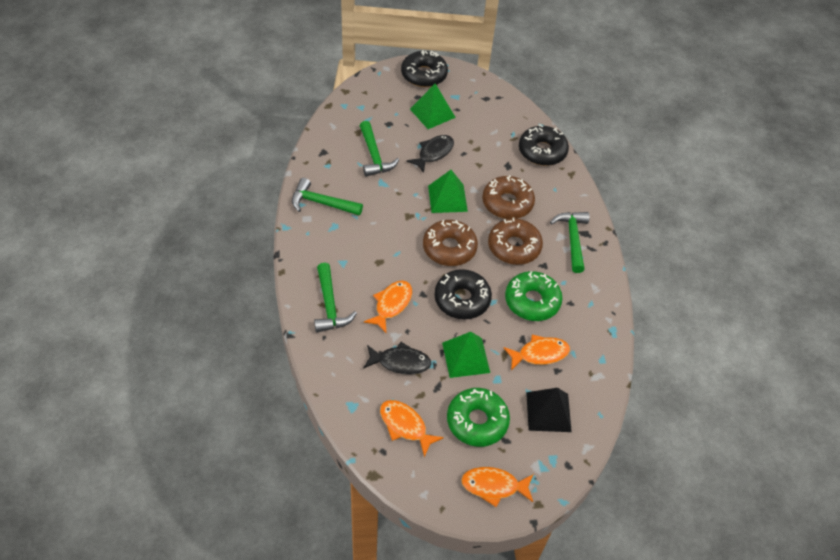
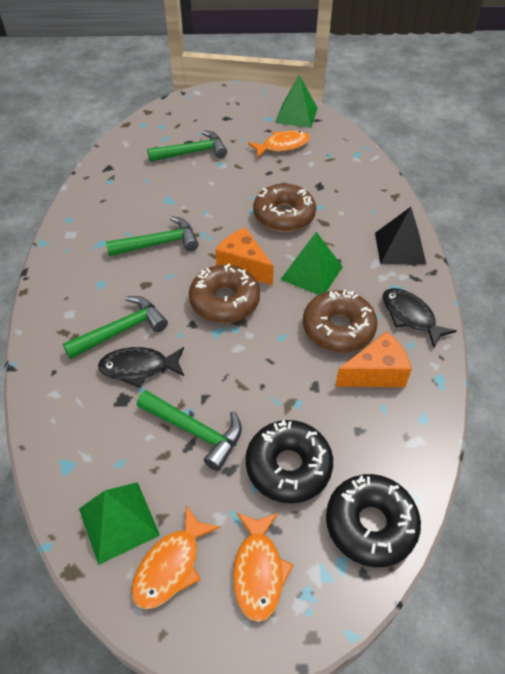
black donut: 3 -> 2
green donut: 2 -> 0
orange cheese: 0 -> 2
orange fish: 4 -> 3

